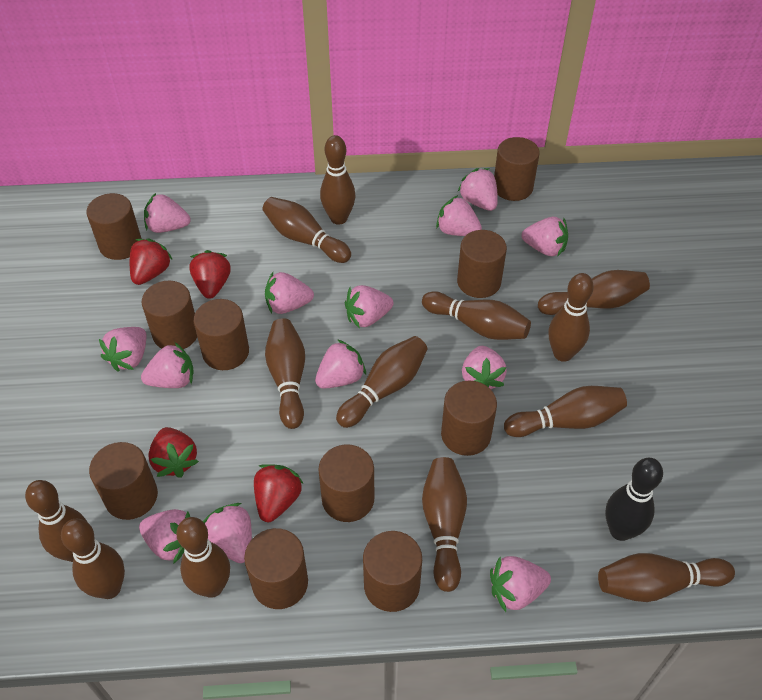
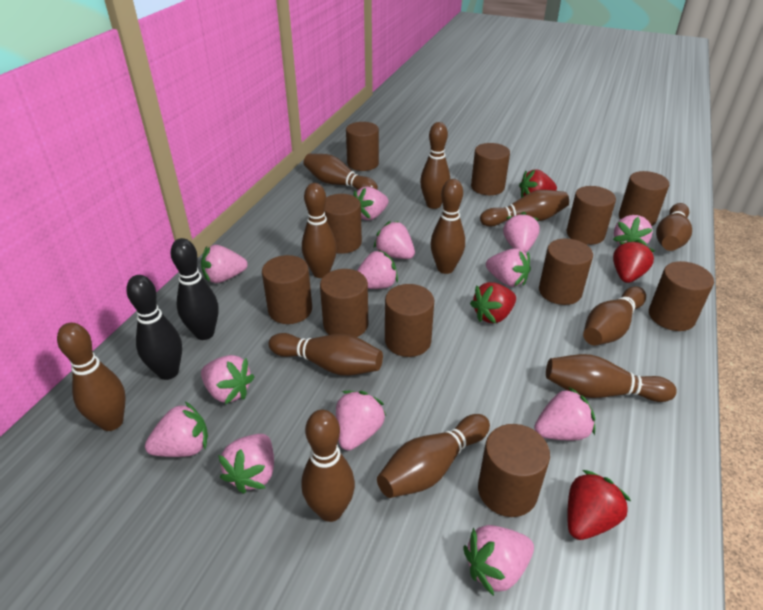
black bowling pin: 1 -> 2
brown bowling pin: 13 -> 12
brown cylinder: 10 -> 11

